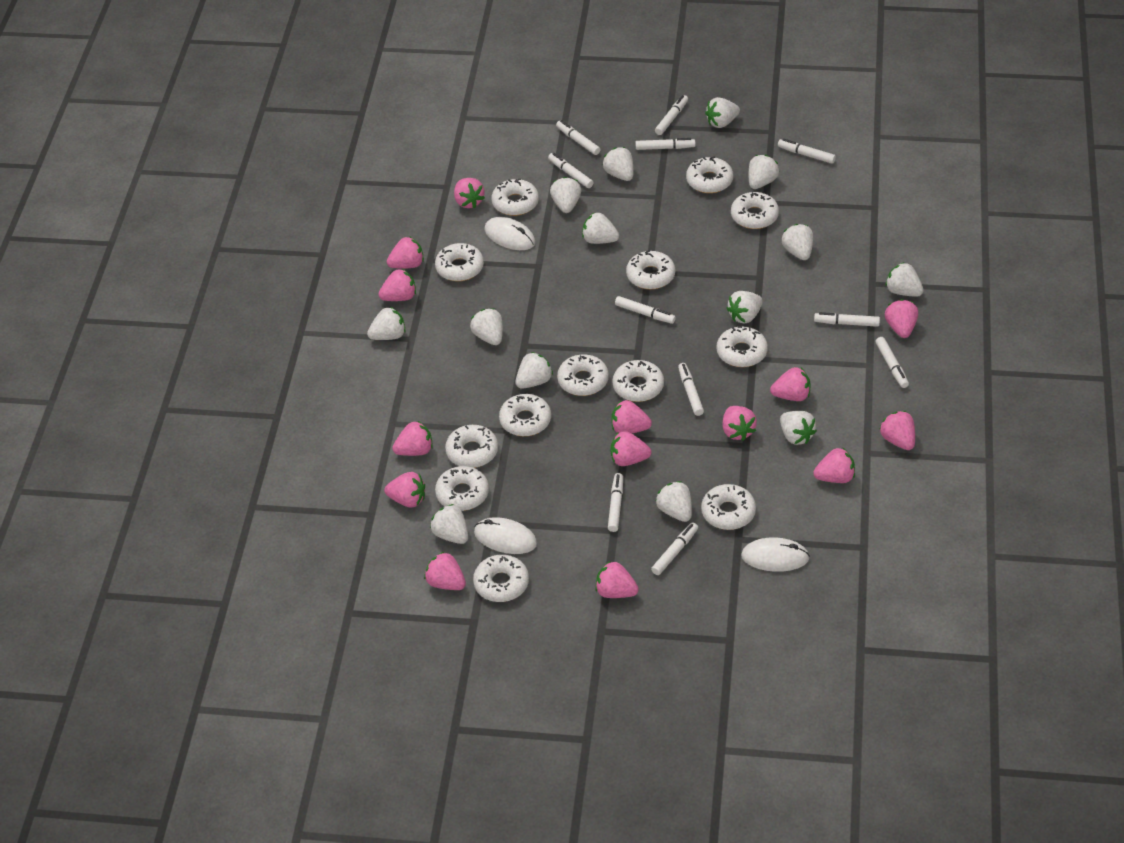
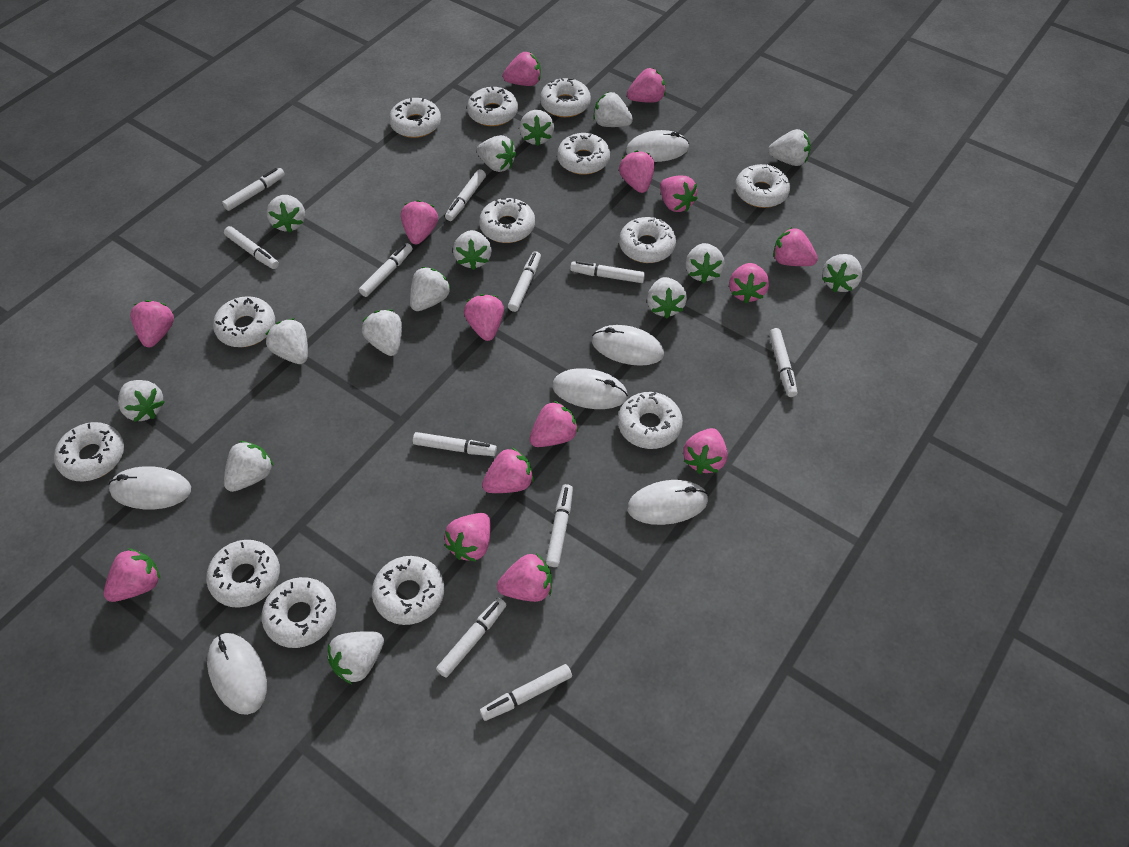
pink strawberry: 14 -> 15
white mouse: 3 -> 6
white strawberry: 14 -> 15

